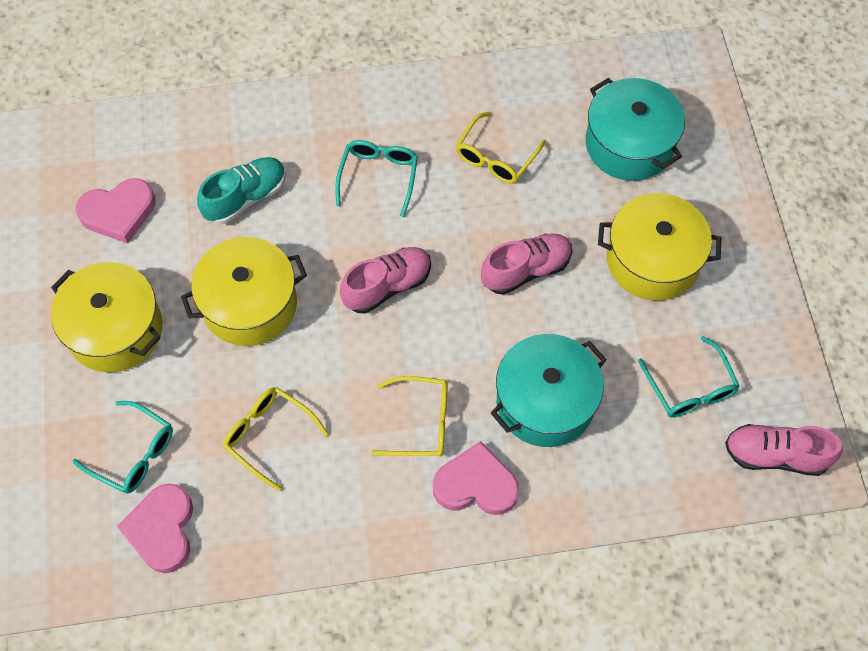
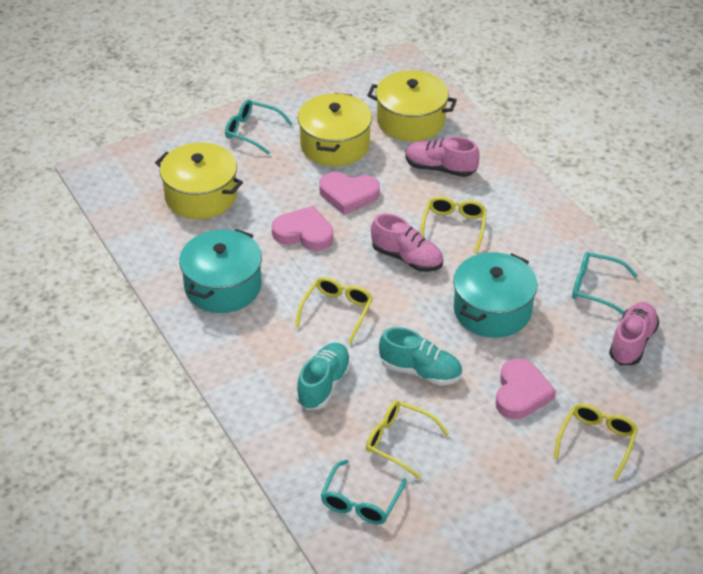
turquoise shoe: 1 -> 2
yellow glasses: 3 -> 4

